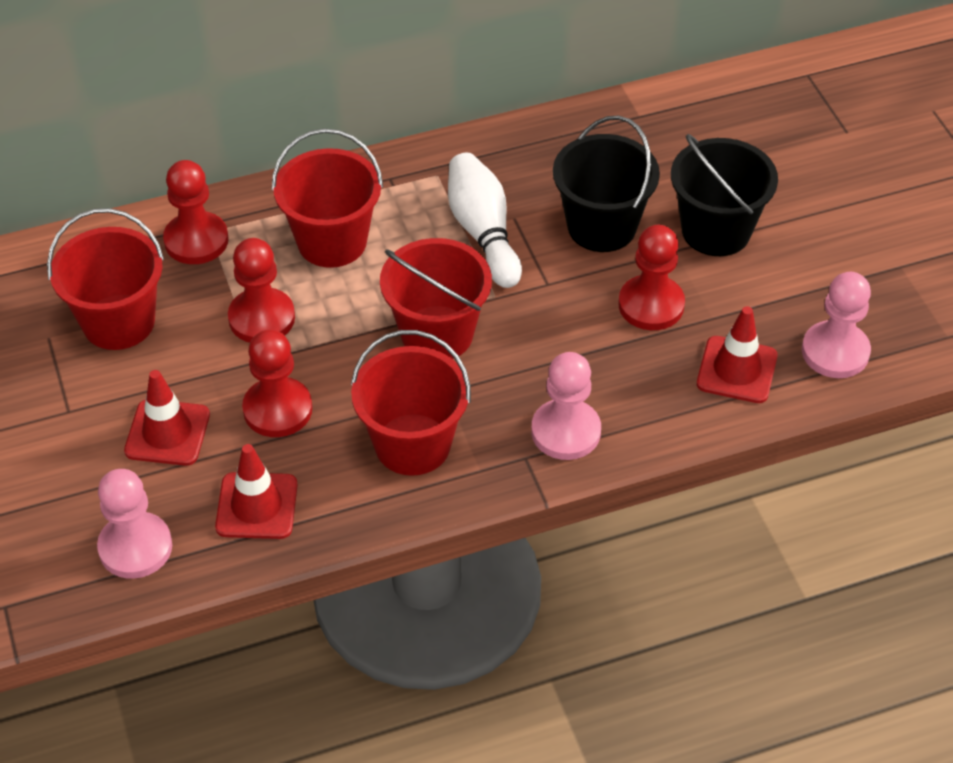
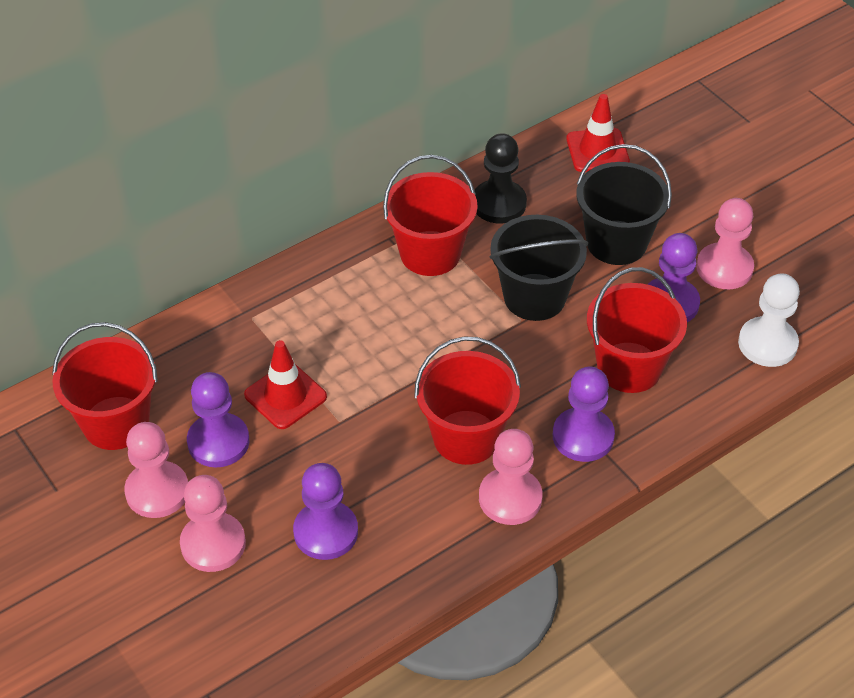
black pawn: 0 -> 1
pink pawn: 3 -> 4
purple pawn: 0 -> 4
red pawn: 4 -> 0
red traffic cone: 3 -> 2
white bowling pin: 1 -> 0
white pawn: 0 -> 1

